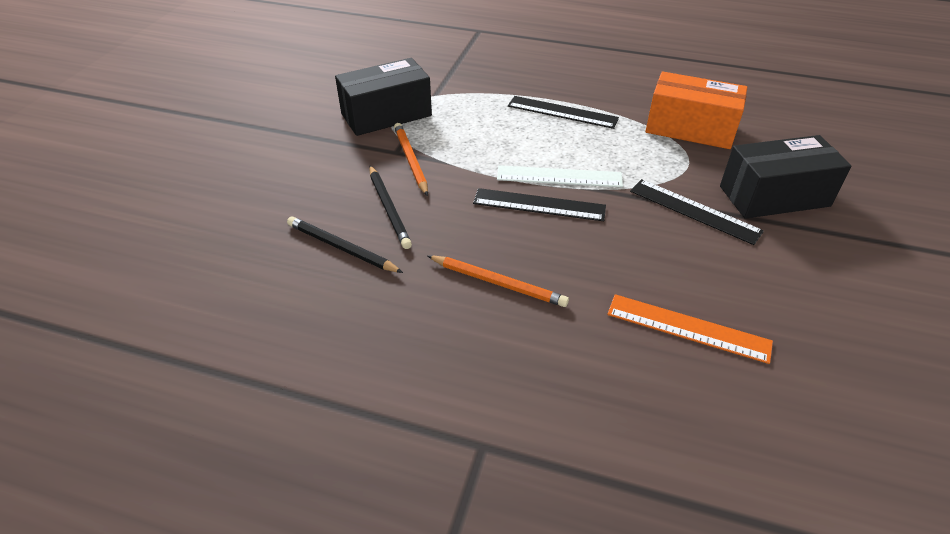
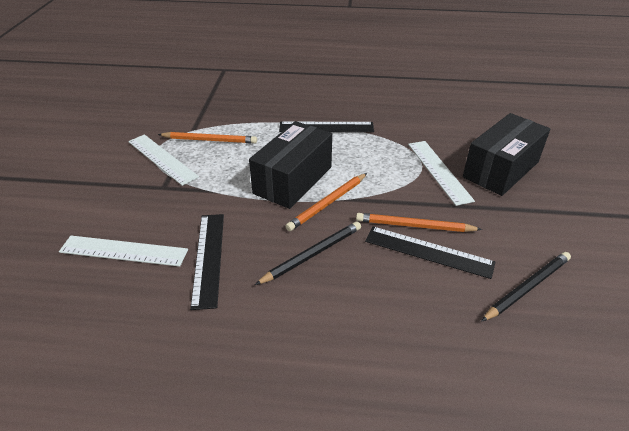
orange box: 1 -> 0
orange pencil: 2 -> 3
orange ruler: 1 -> 0
white ruler: 1 -> 3

